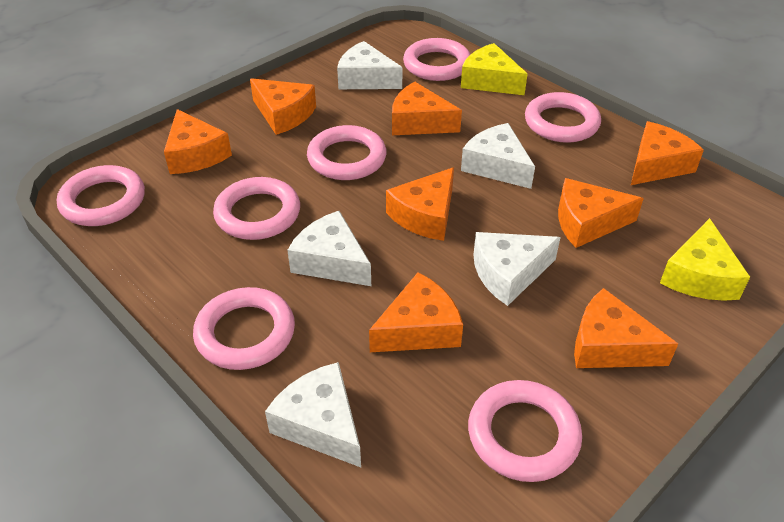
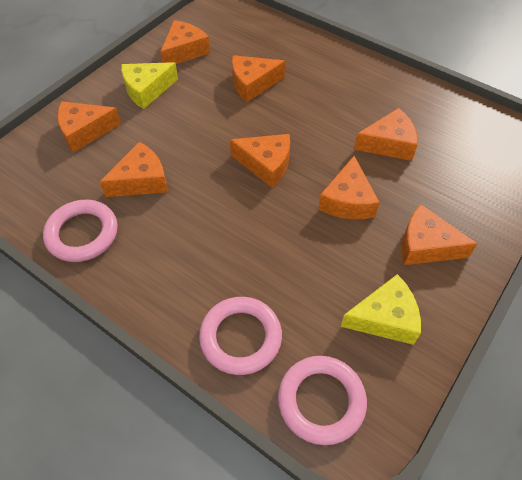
pink ring: 7 -> 3
white cheese: 5 -> 0

